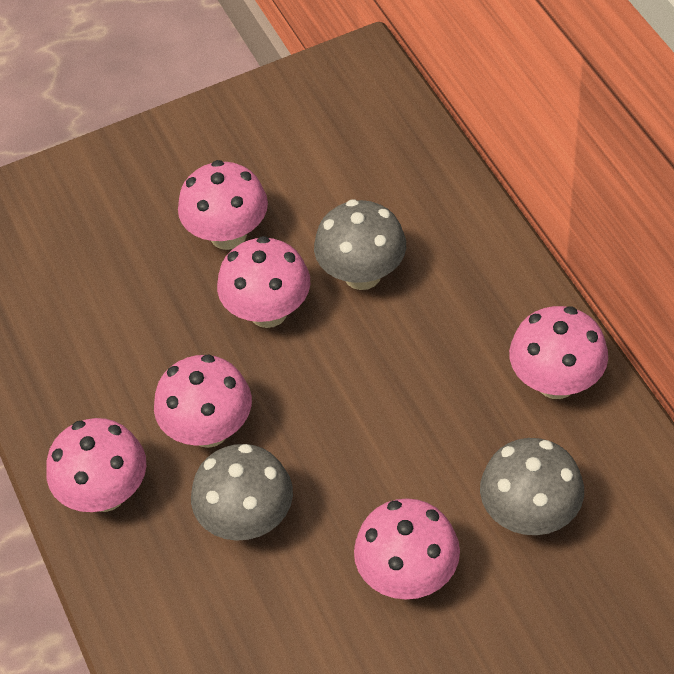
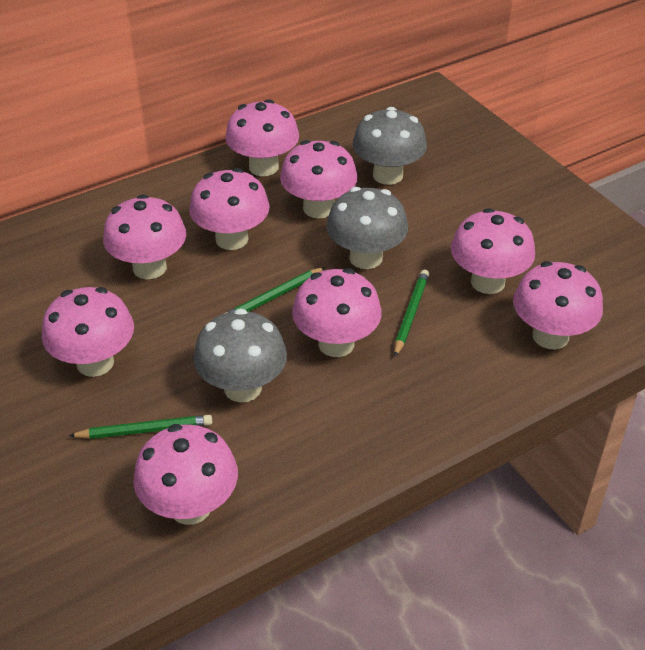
green pencil: 0 -> 3
pink mushroom: 6 -> 9

